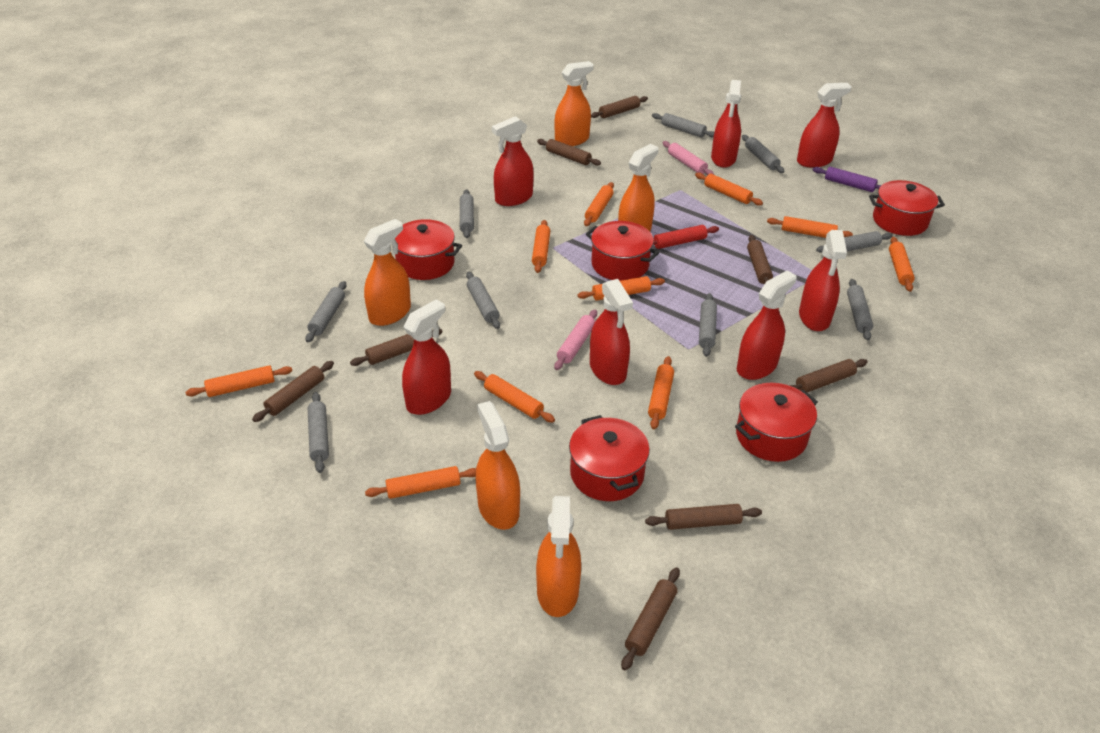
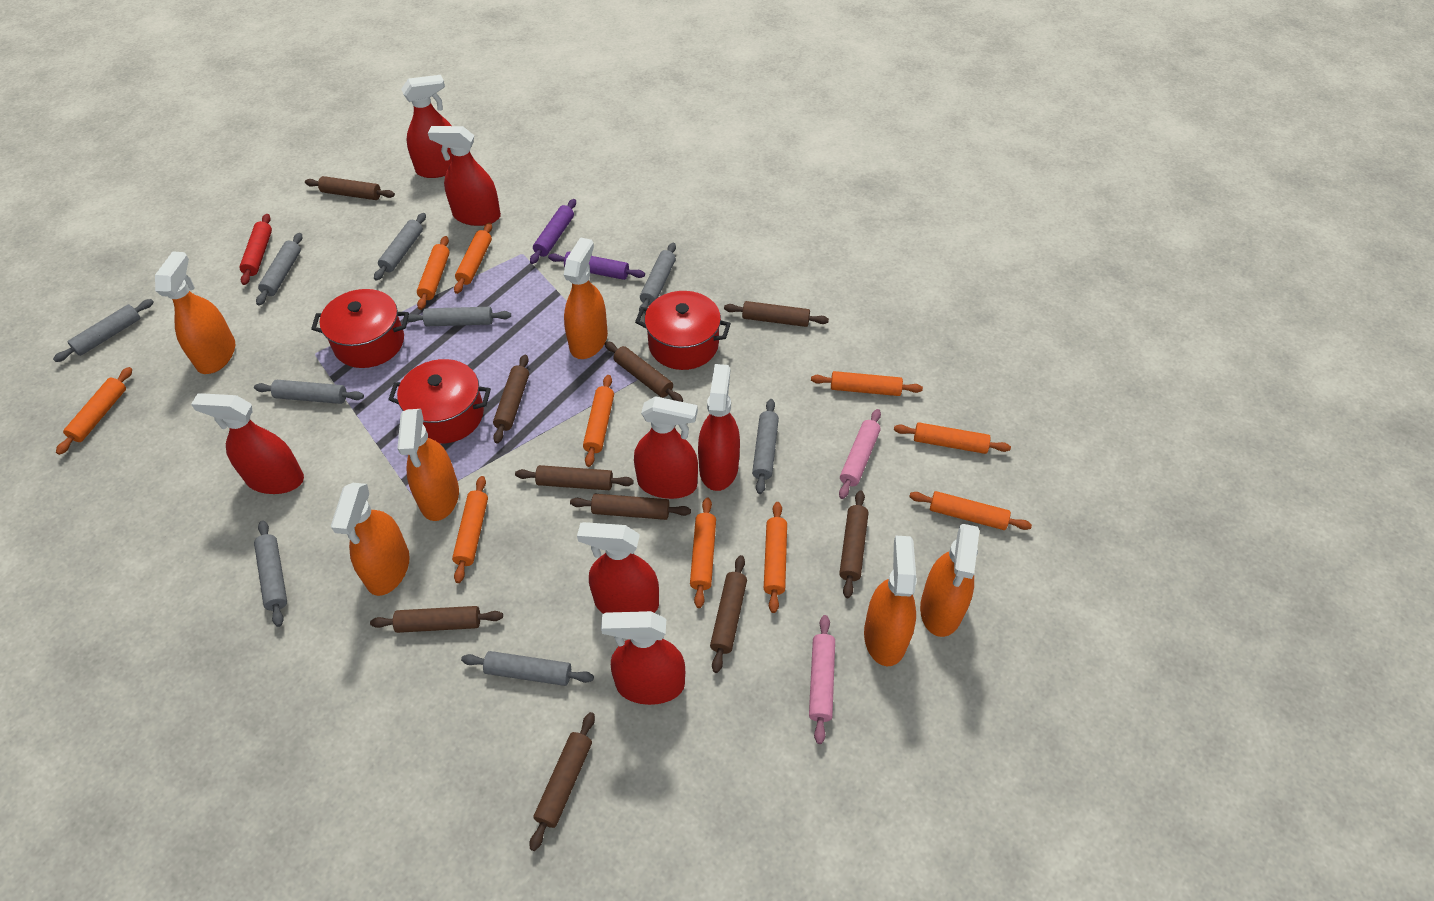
brown rolling pin: 8 -> 10
orange spray bottle: 5 -> 6
purple rolling pin: 1 -> 2
red pot: 5 -> 3

